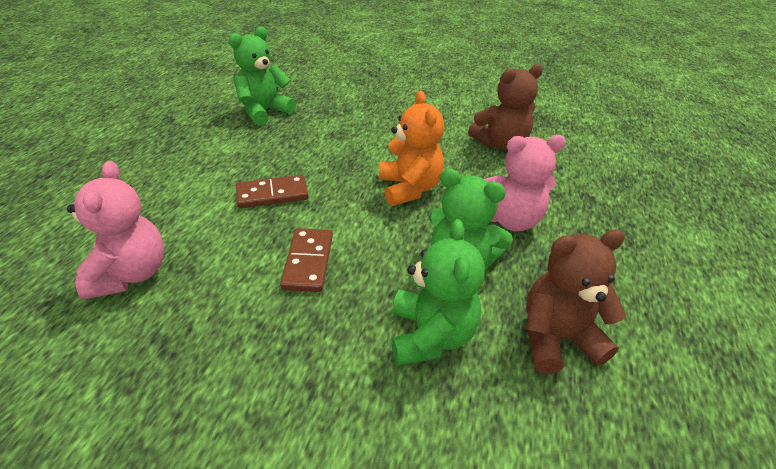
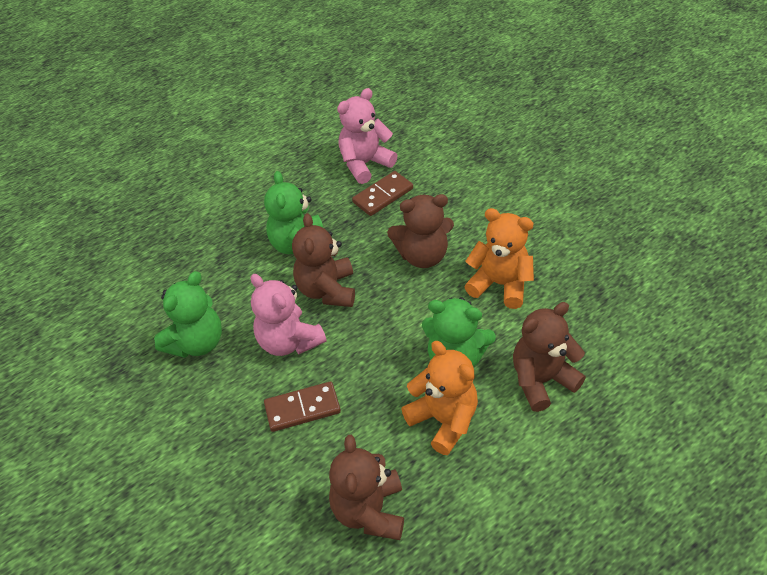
brown teddy bear: 2 -> 4
orange teddy bear: 1 -> 2

